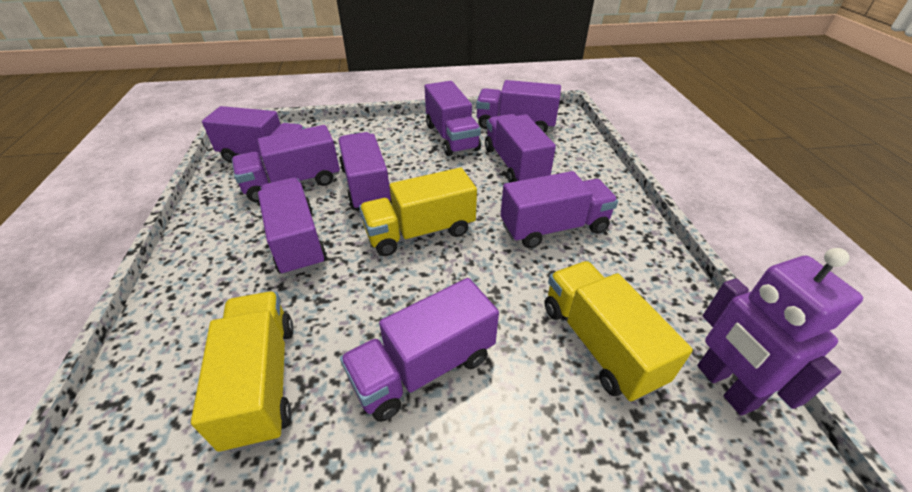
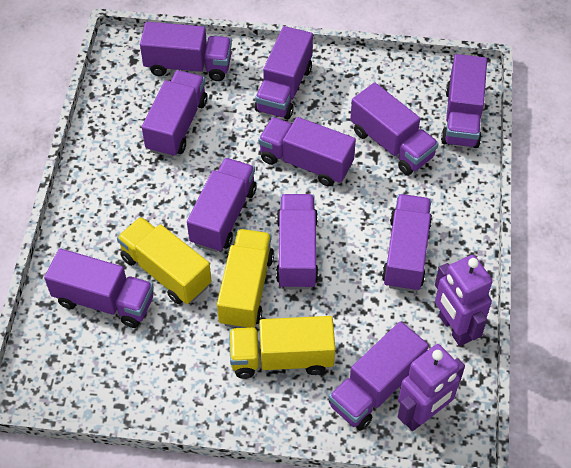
purple robot: 1 -> 2
purple truck: 9 -> 11

